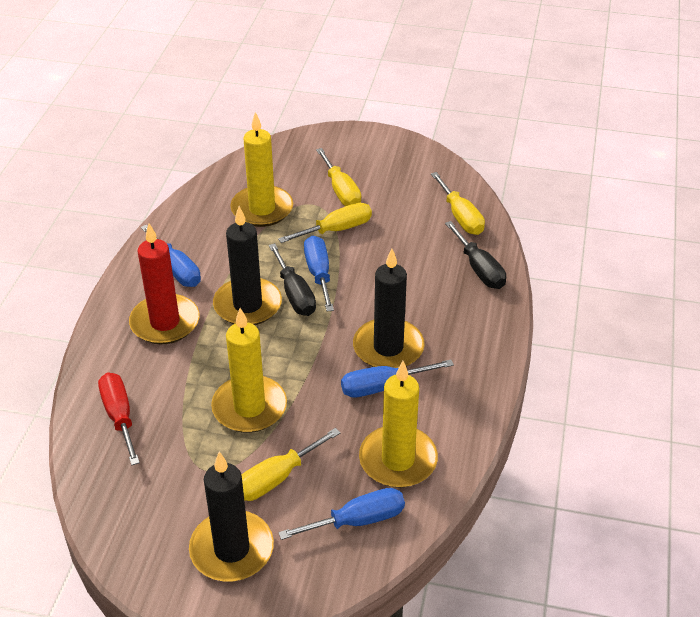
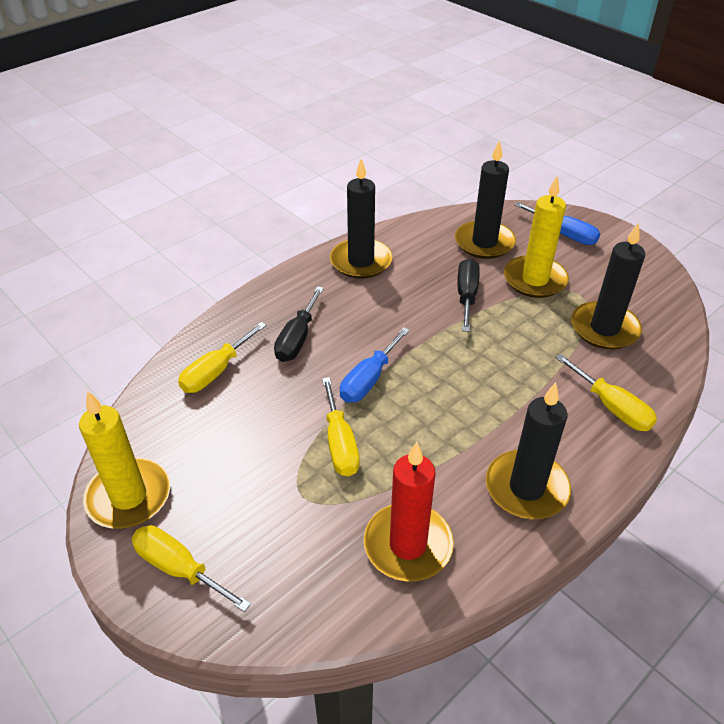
black candle: 3 -> 4
blue screwdriver: 4 -> 2
red screwdriver: 1 -> 0
yellow candle: 3 -> 2

